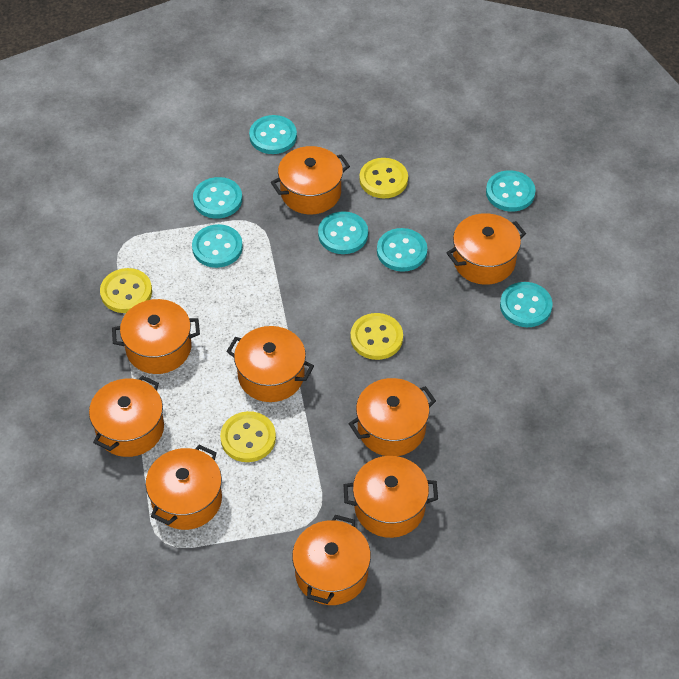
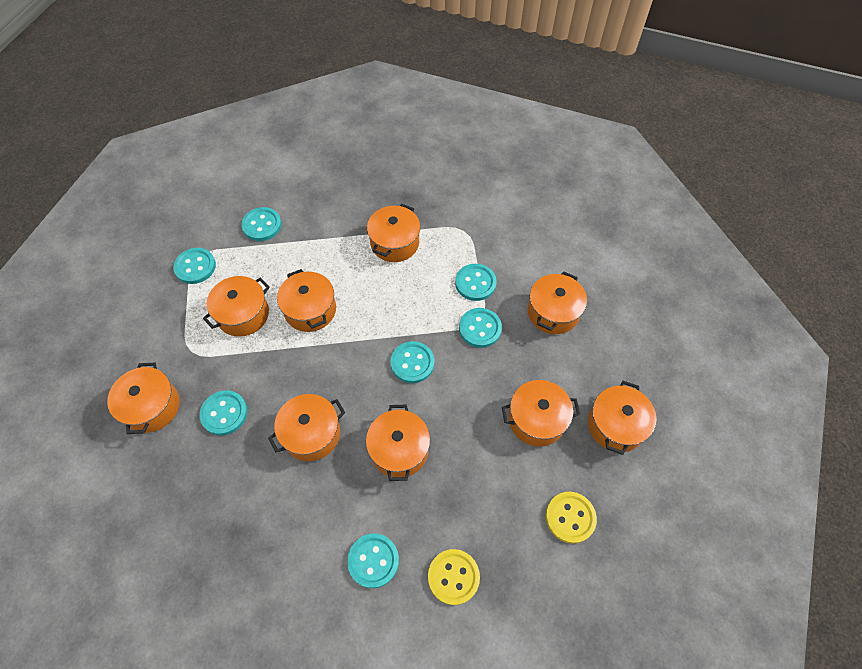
yellow button: 4 -> 2

